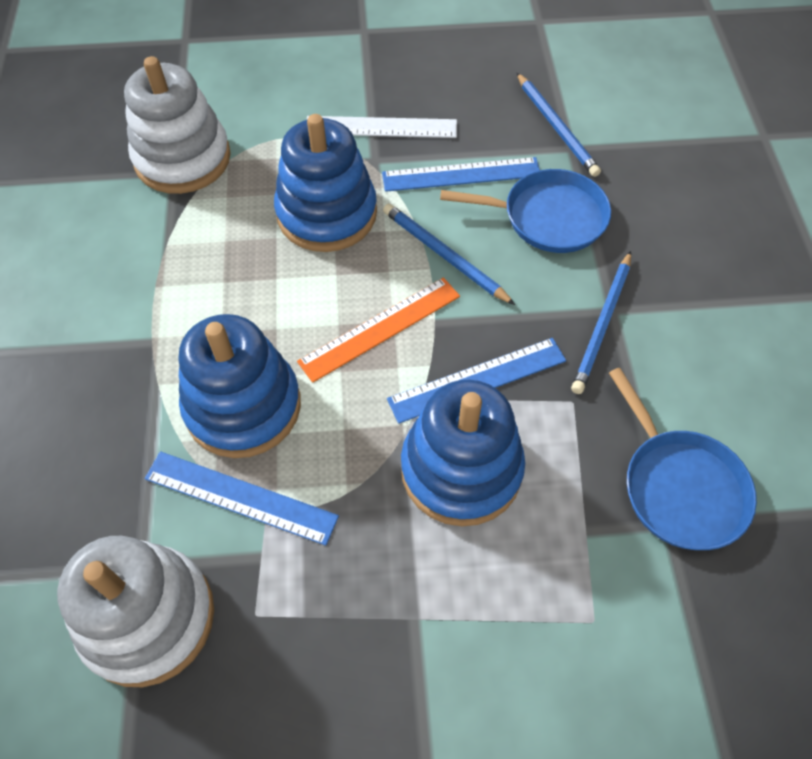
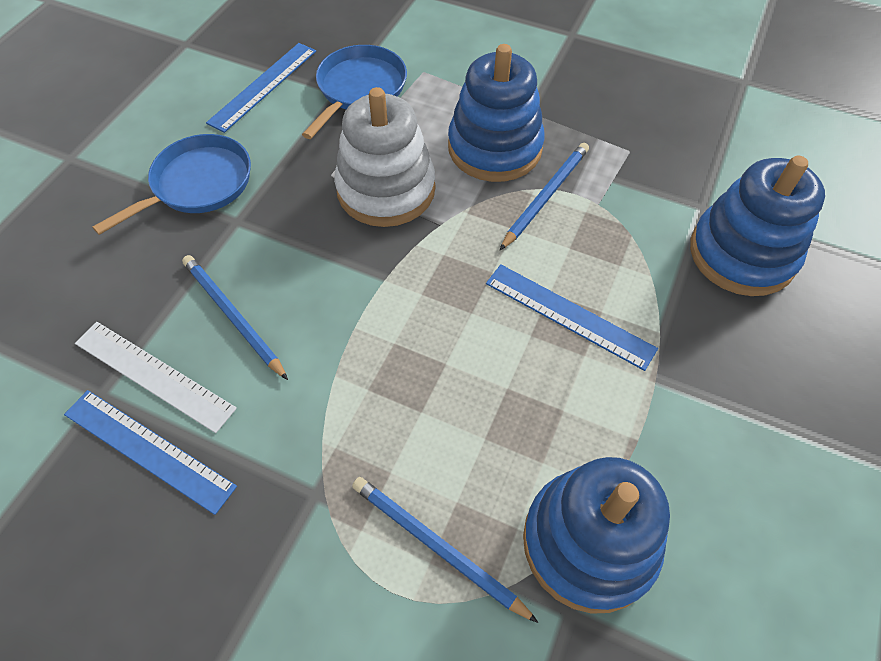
orange ruler: 1 -> 0
white stacking toy: 2 -> 1

